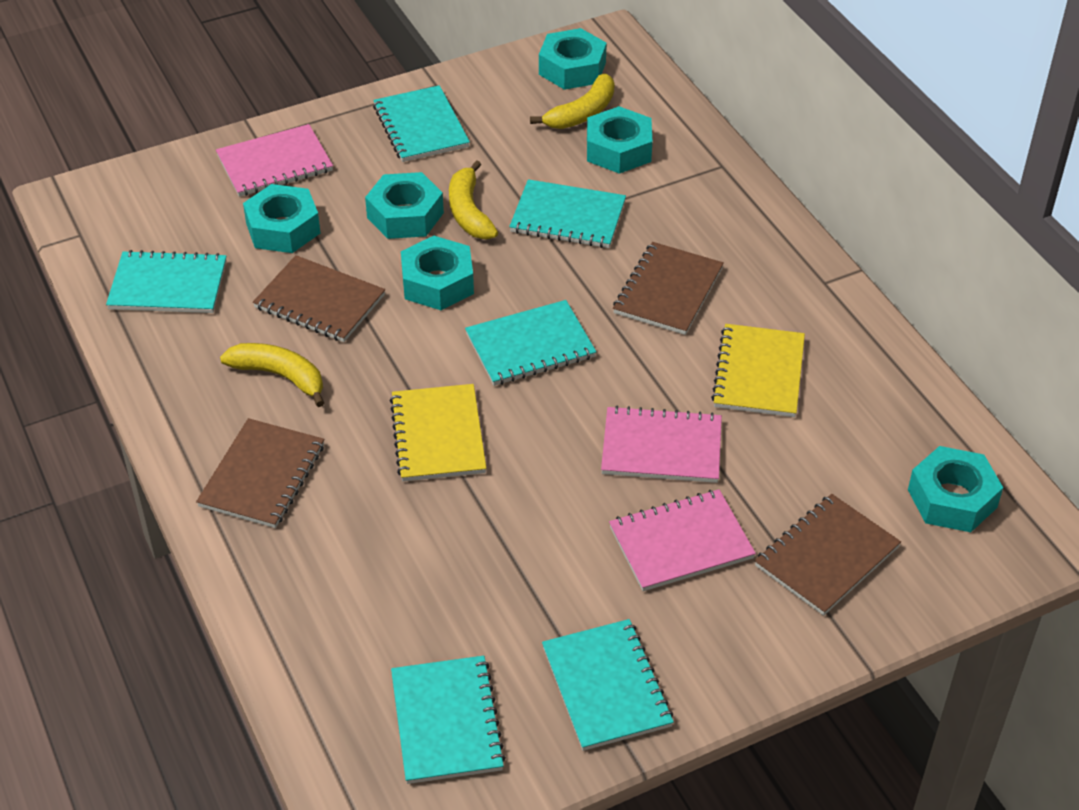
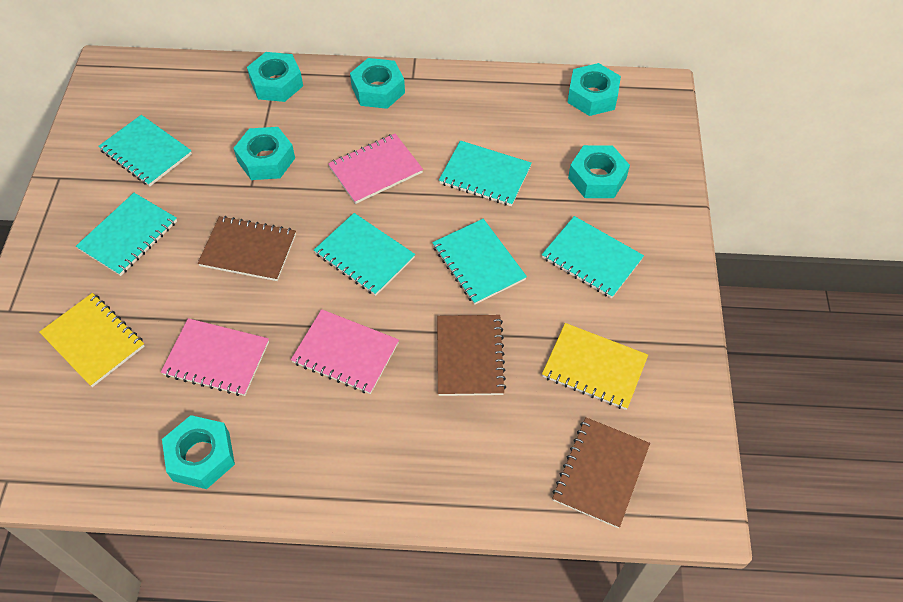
brown notebook: 4 -> 3
yellow banana: 3 -> 0

